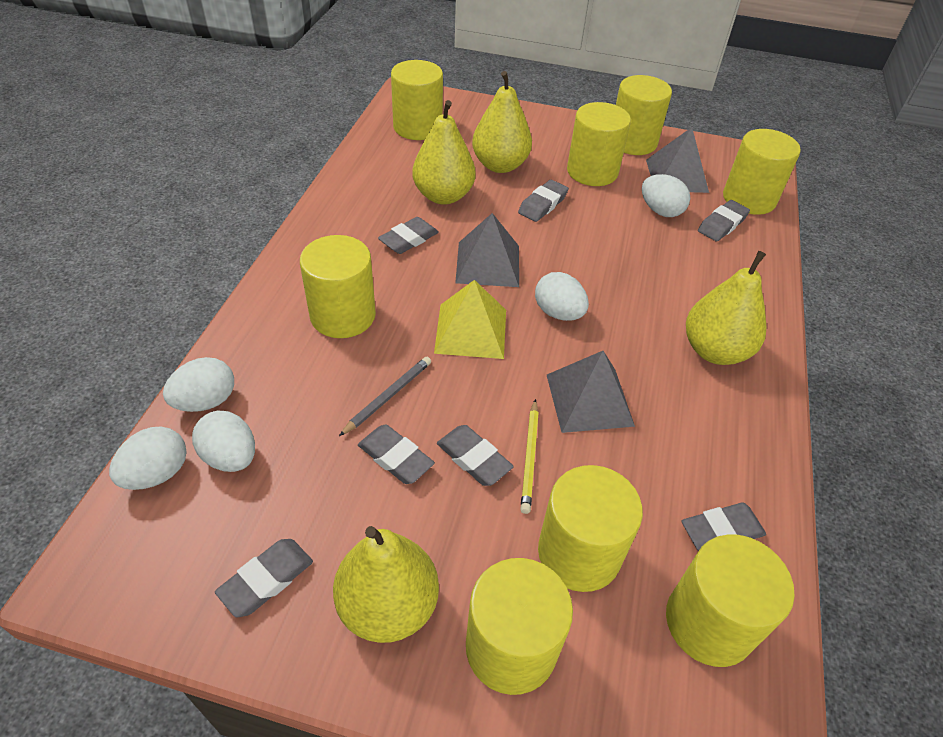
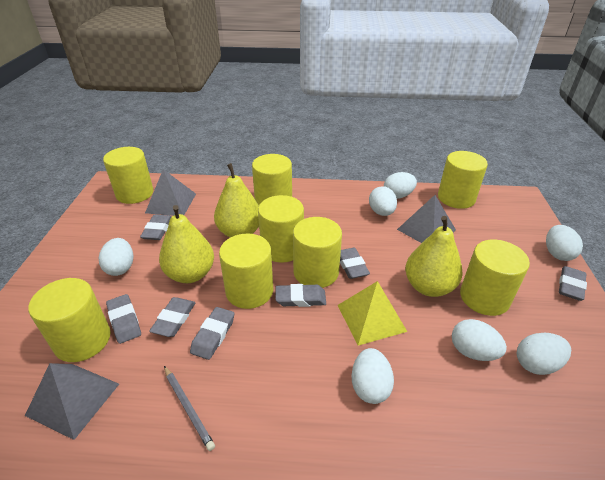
white egg: 5 -> 7
yellow pear: 4 -> 3
yellow pencil: 1 -> 0

